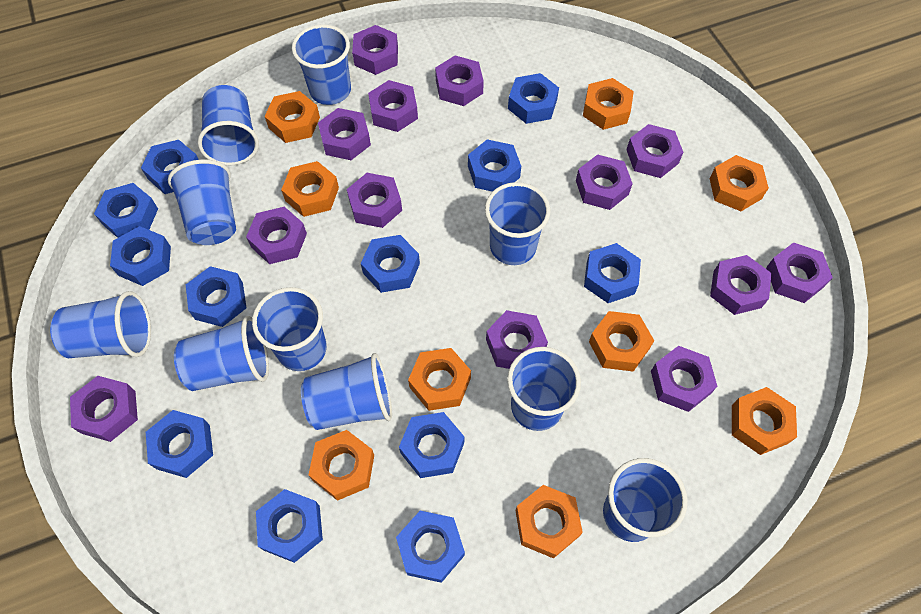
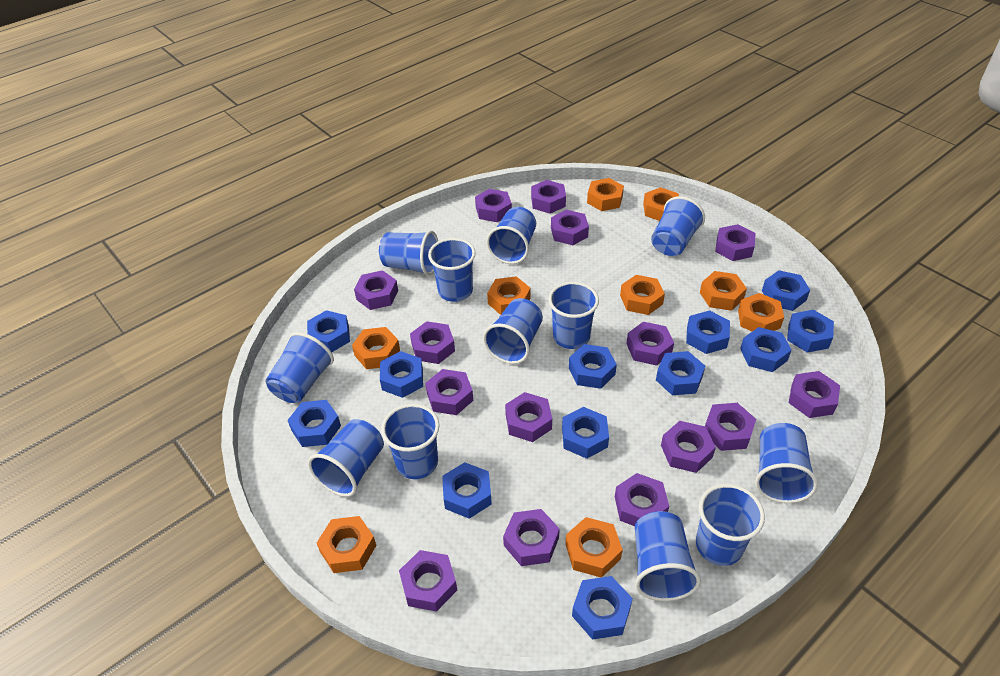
blue cup: 10 -> 12
purple nut: 13 -> 15

